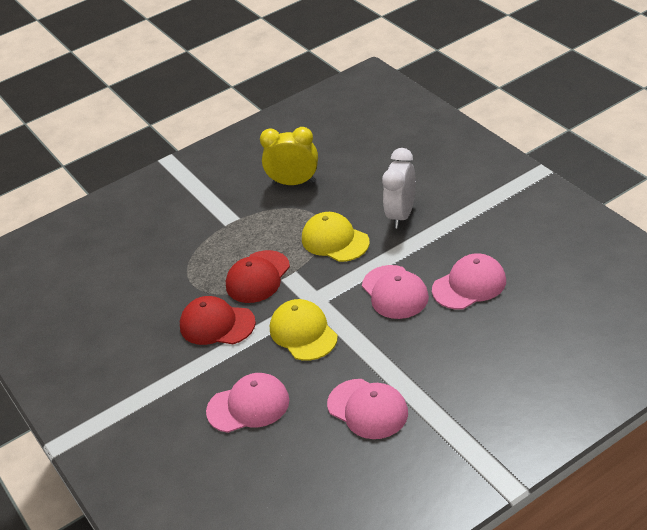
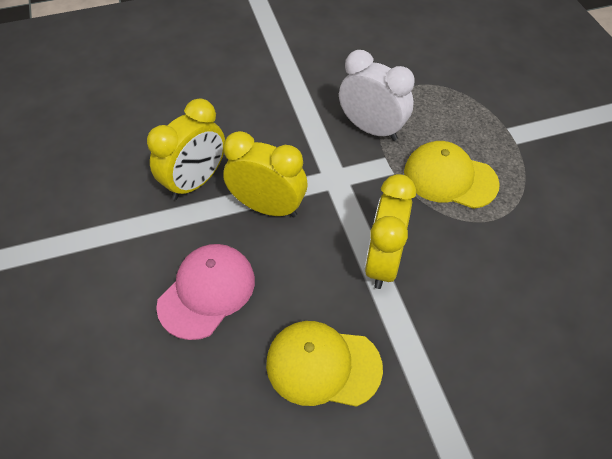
pink cap: 4 -> 1
red cap: 2 -> 0
yellow clock: 1 -> 3

